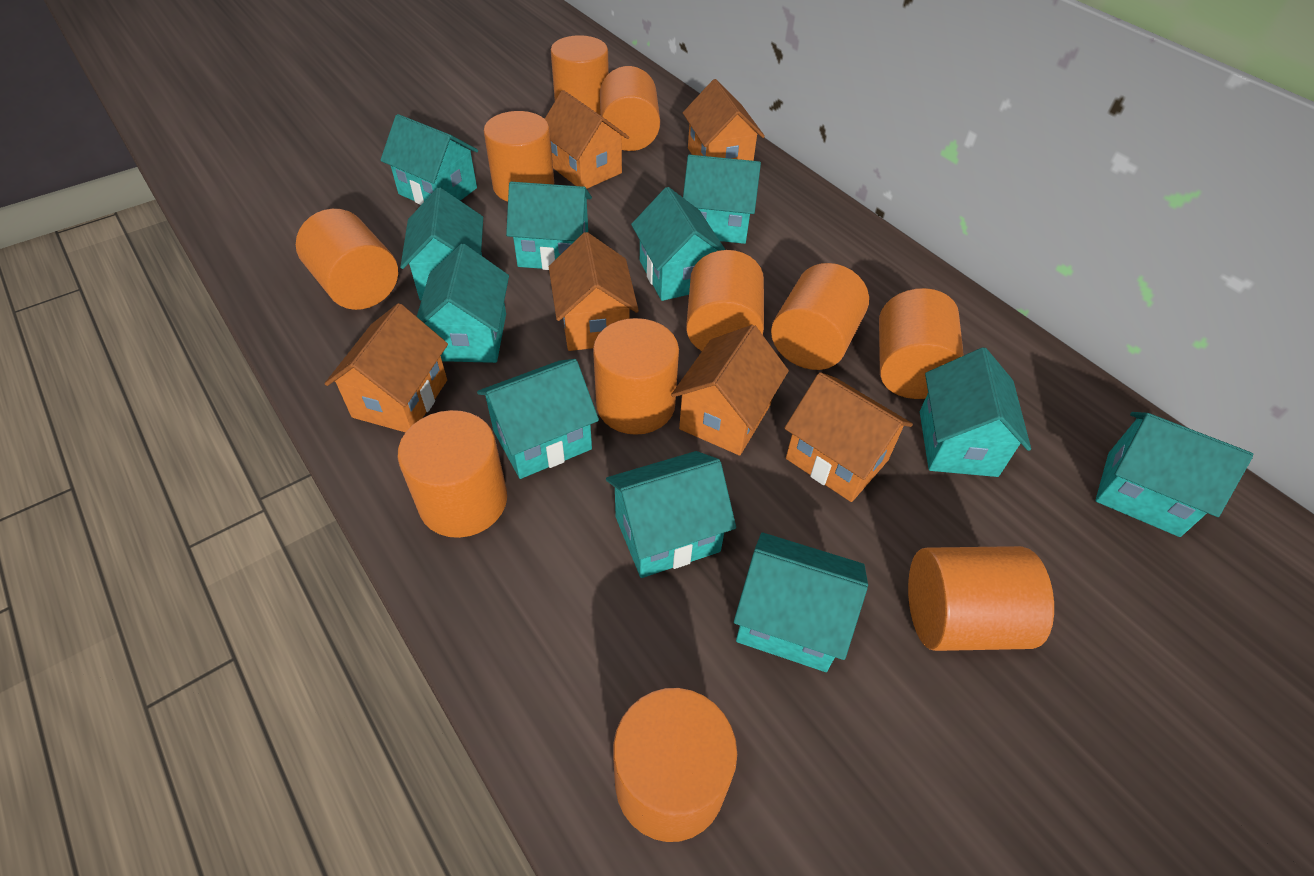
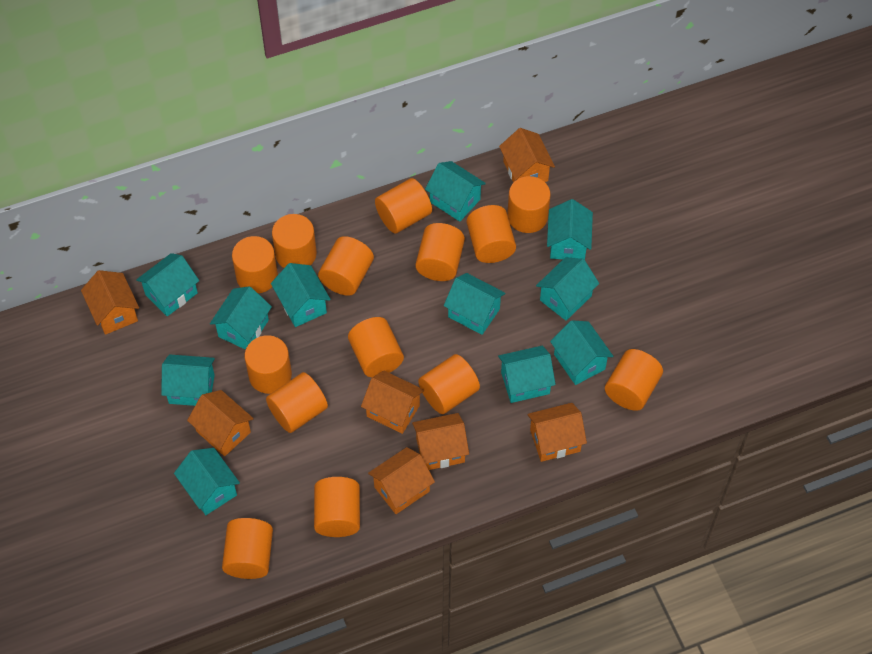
orange cylinder: 11 -> 14
orange house: 6 -> 7

